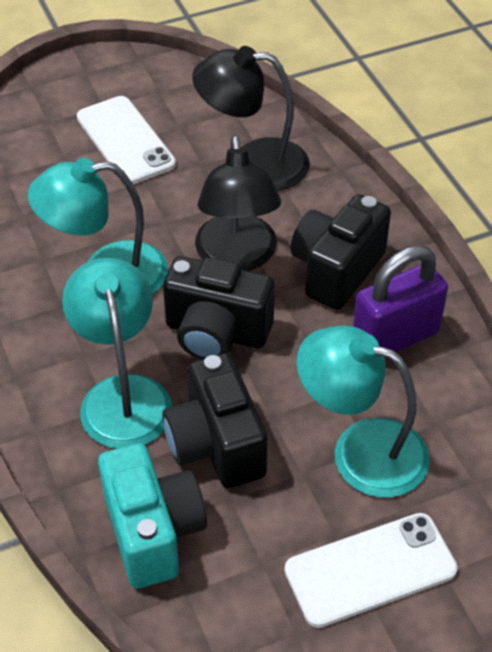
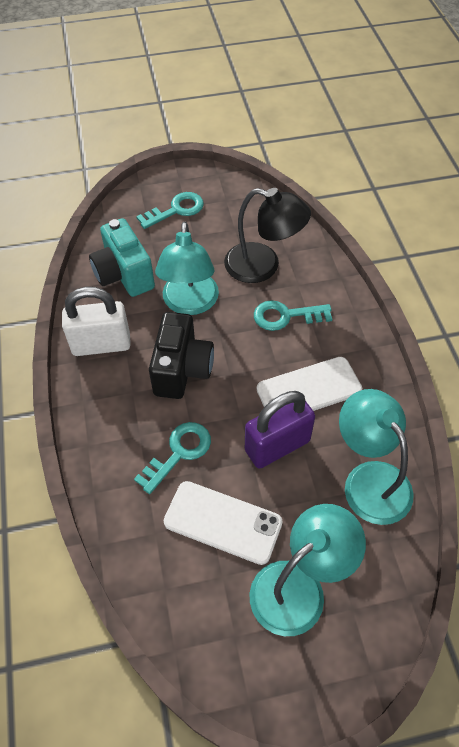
black camera: 3 -> 1
black lamp: 2 -> 1
turquoise key: 0 -> 3
white padlock: 0 -> 1

